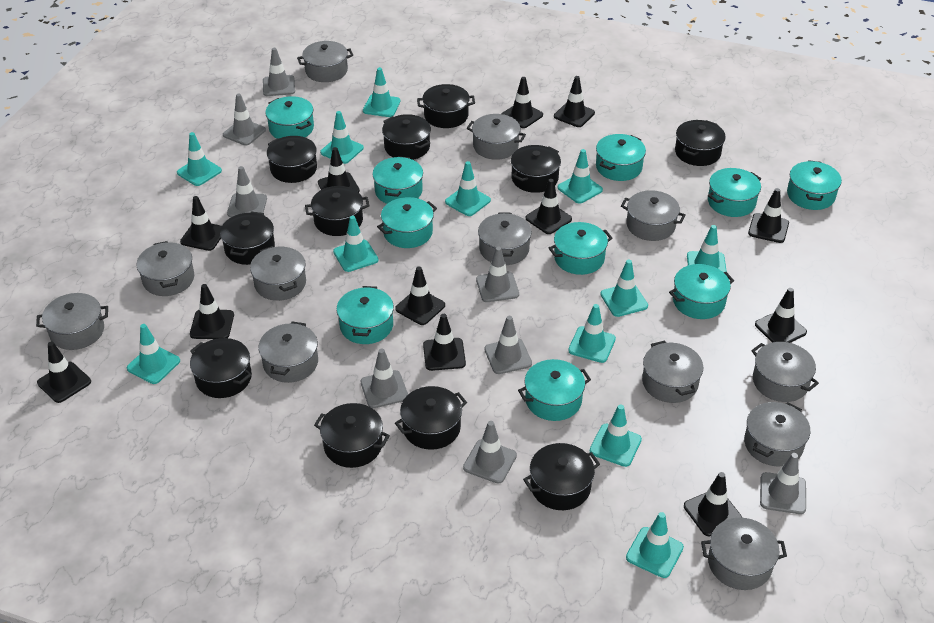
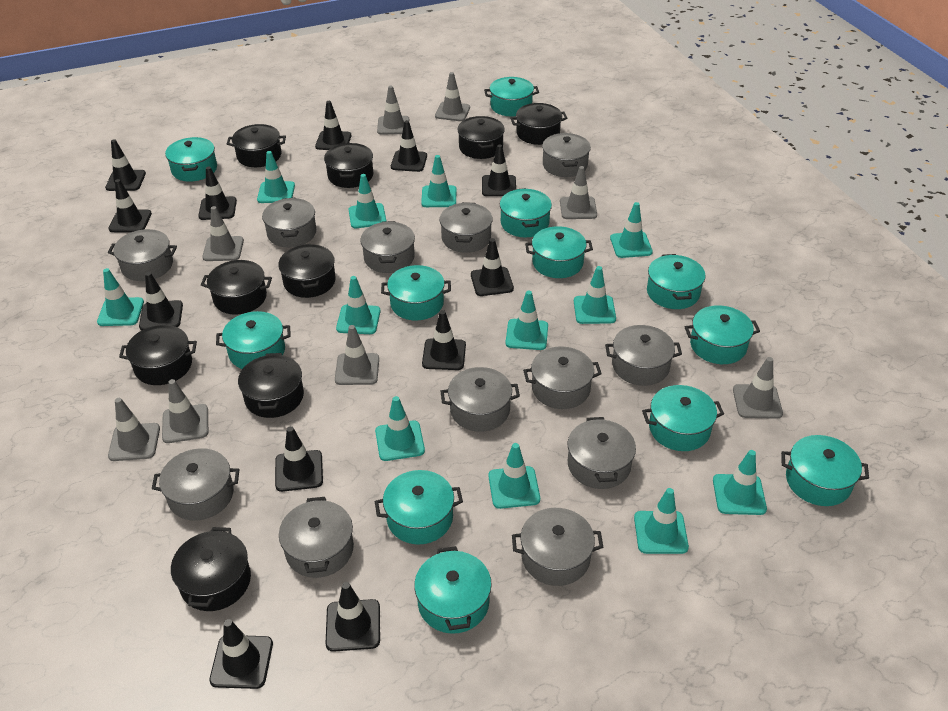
black pot: 11 -> 9
turquoise pot: 10 -> 12

